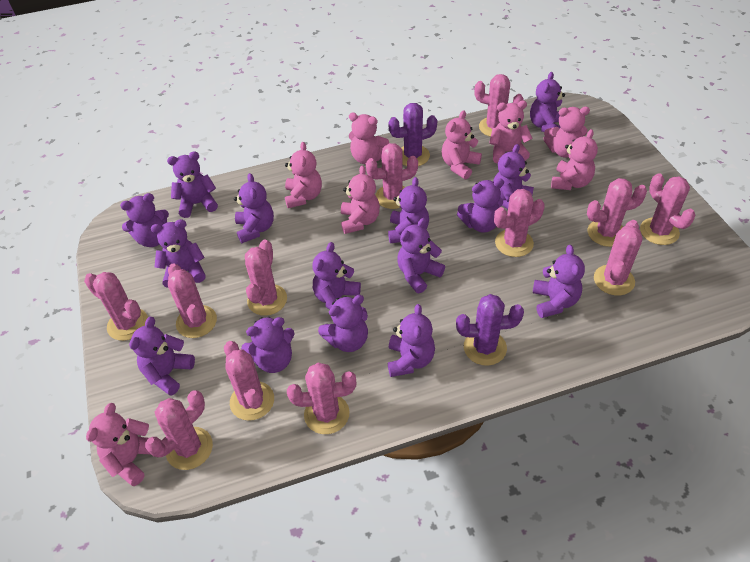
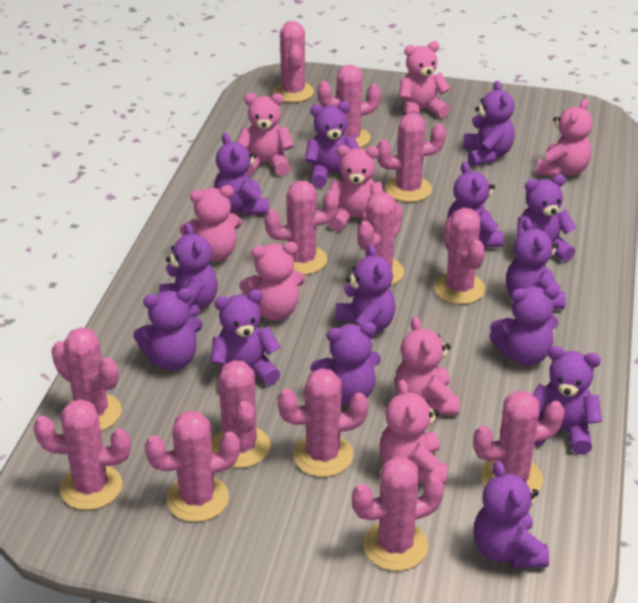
pink cactus: 12 -> 13
purple cactus: 2 -> 0
purple teddy bear: 15 -> 14

